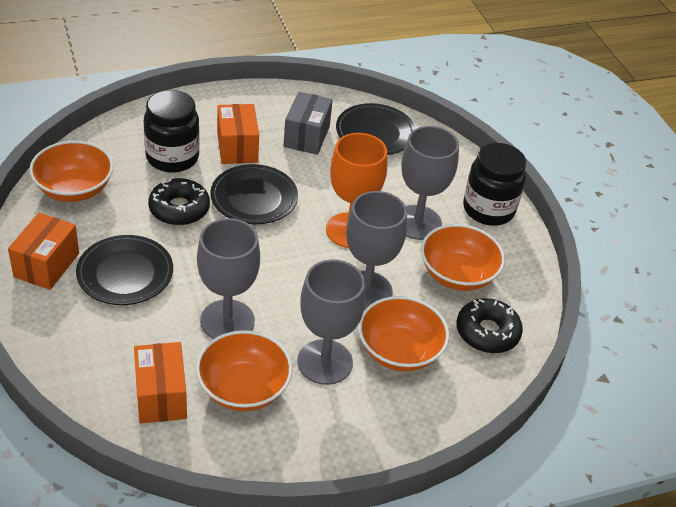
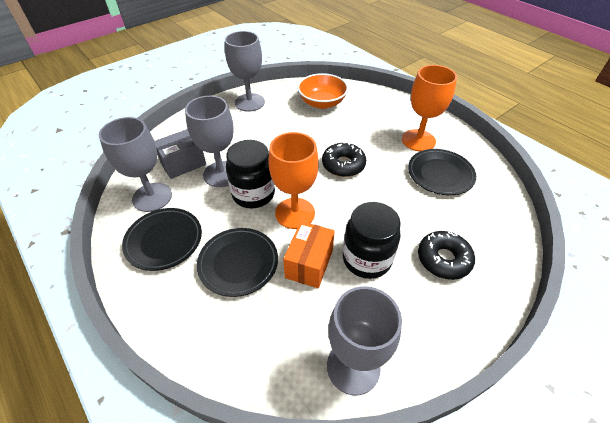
orange bowl: 4 -> 1
orange box: 3 -> 1
orange goblet: 1 -> 2

